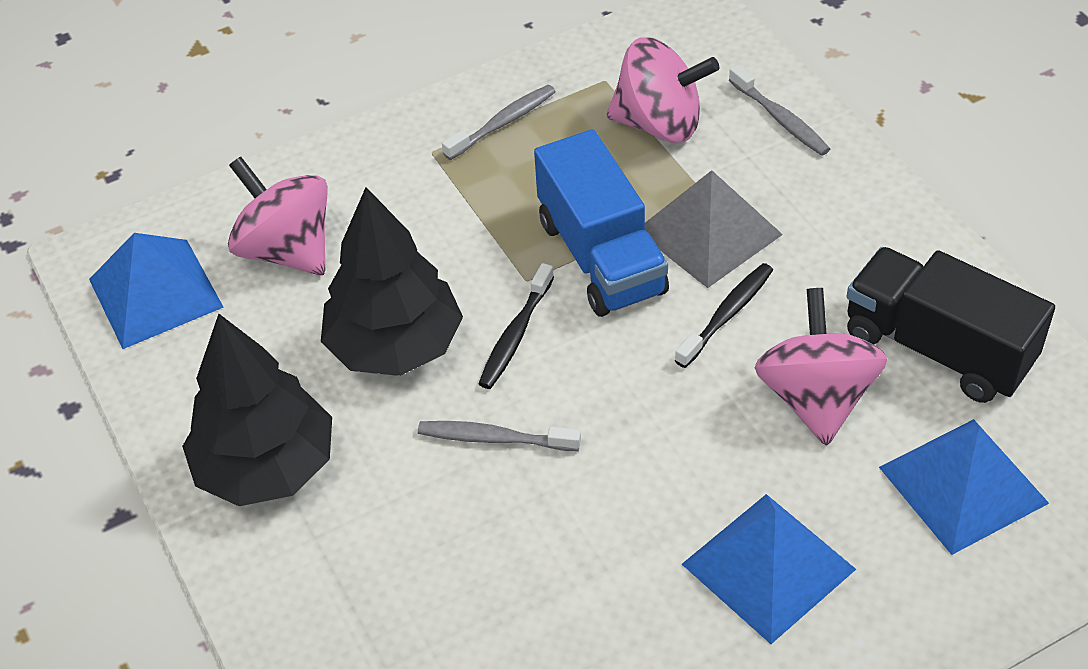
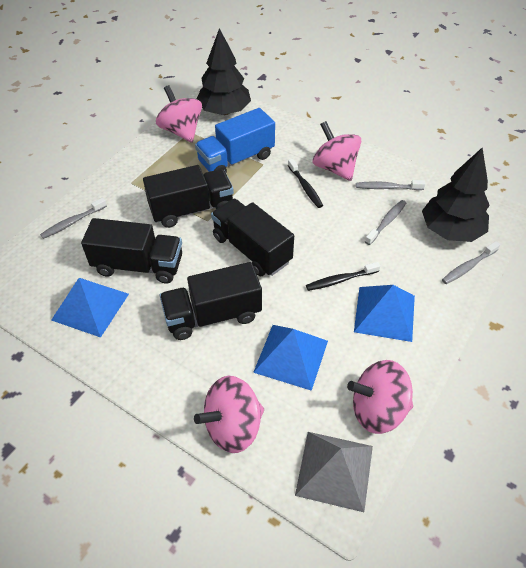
black truck: 1 -> 4
grey toothbrush: 3 -> 4
pink spinning top: 3 -> 4

